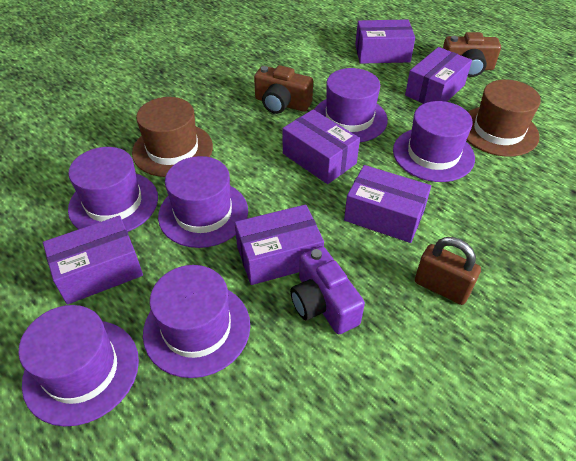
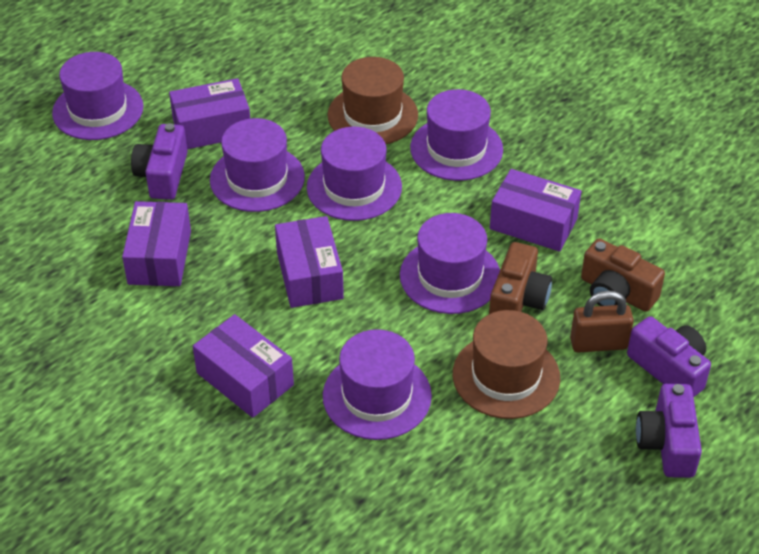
purple box: 6 -> 5
purple camera: 1 -> 3

